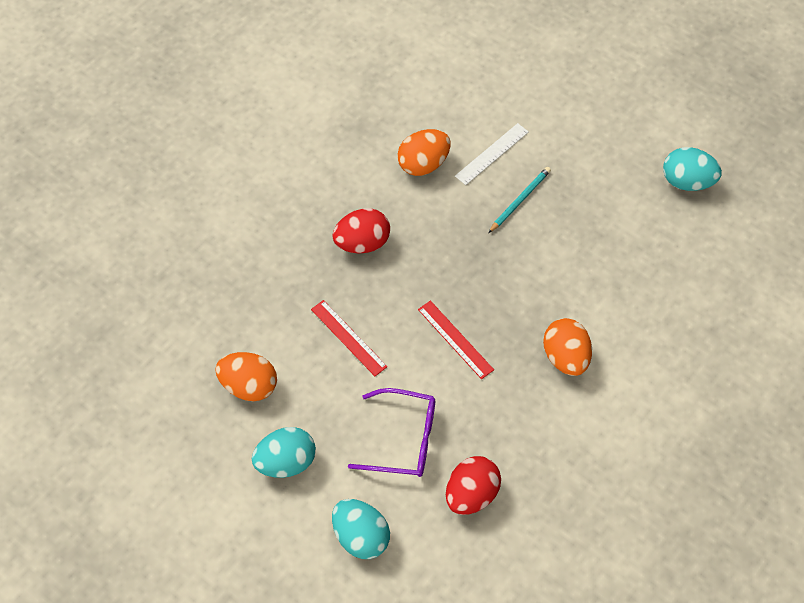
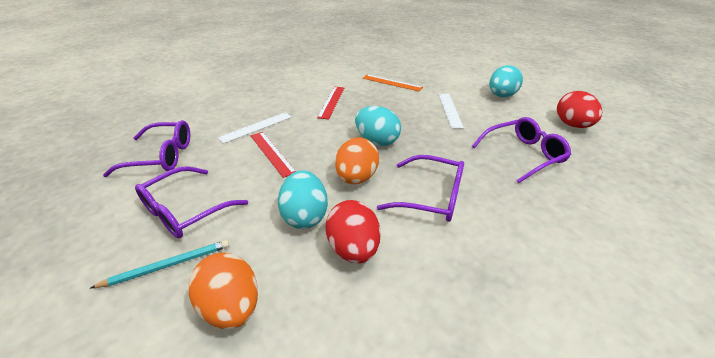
orange egg: 3 -> 2
orange ruler: 0 -> 1
purple glasses: 1 -> 4
white ruler: 1 -> 2

